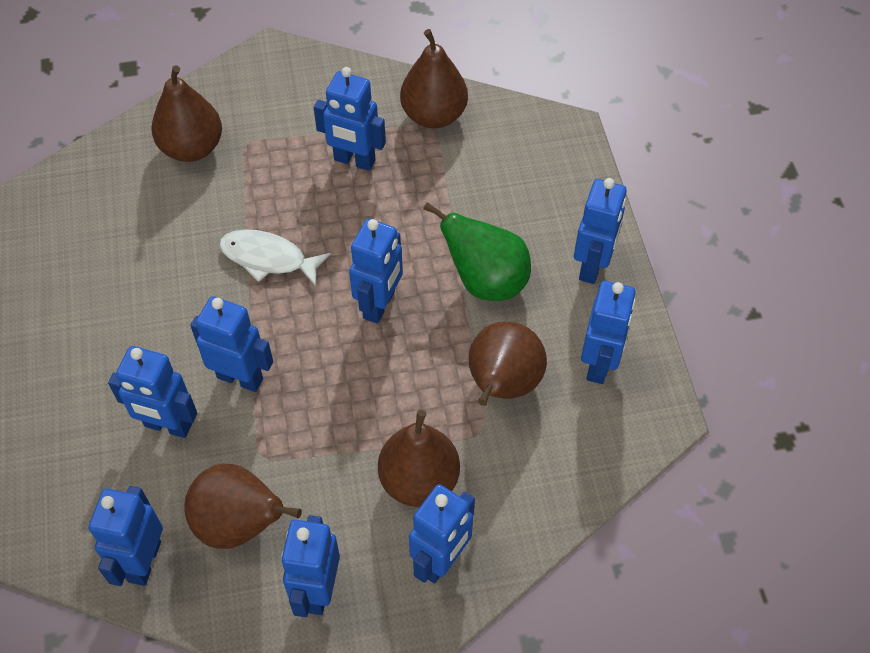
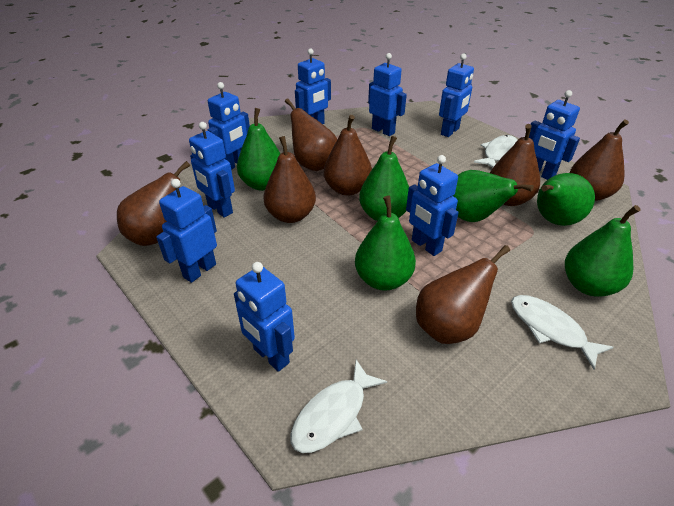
brown pear: 5 -> 7
green pear: 1 -> 6
white fish: 1 -> 3

